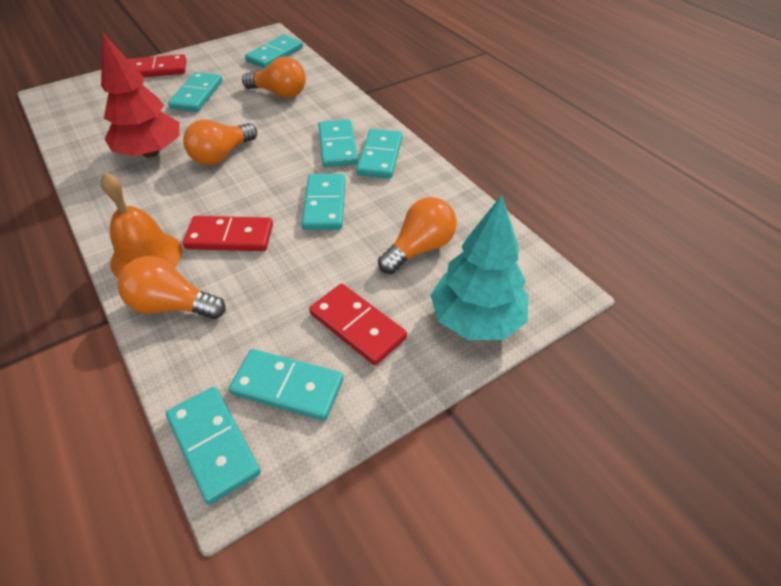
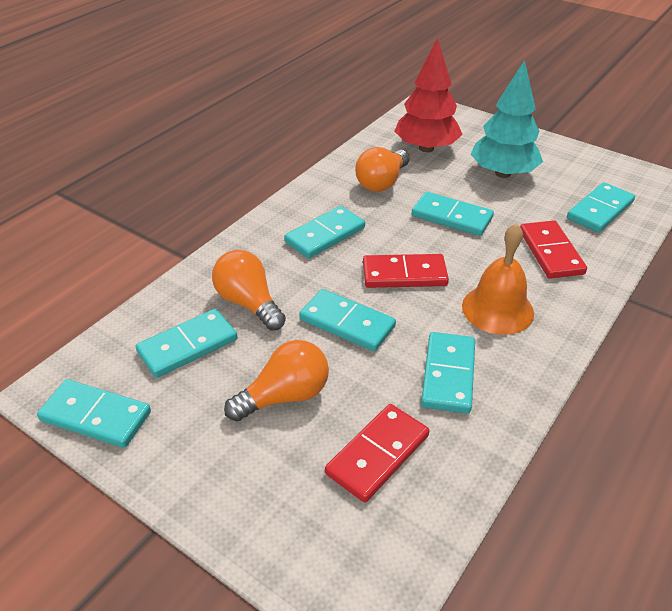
orange light bulb: 4 -> 3

